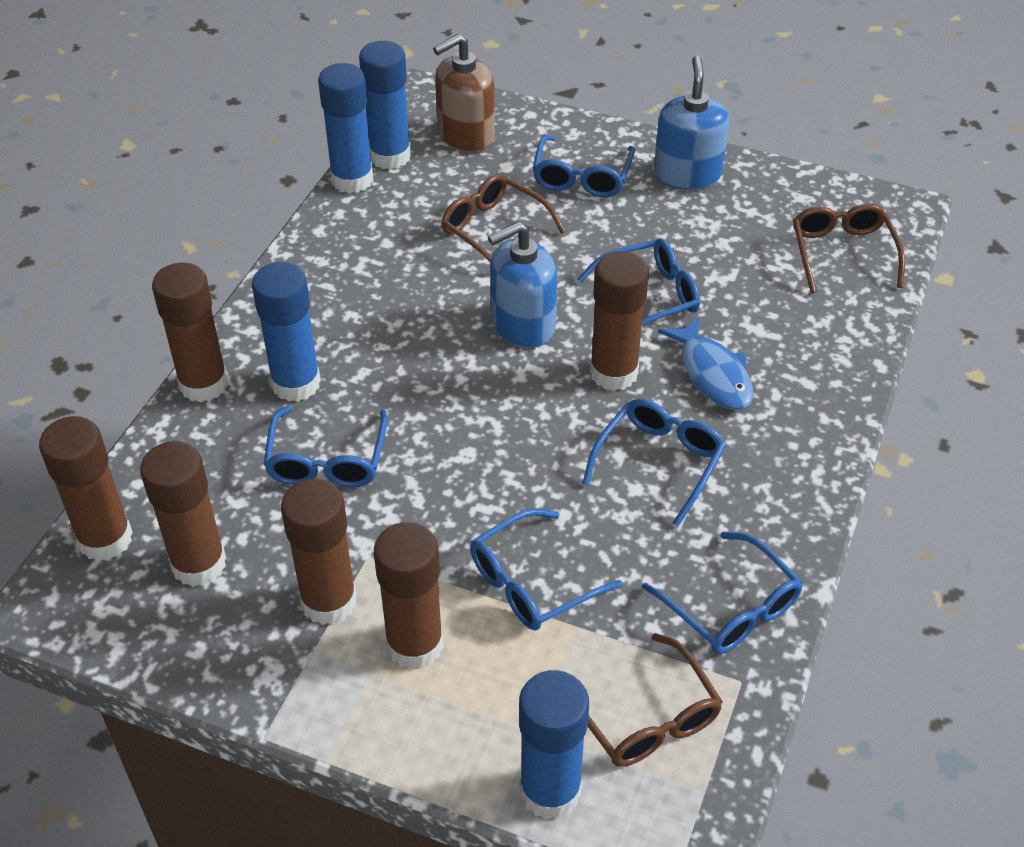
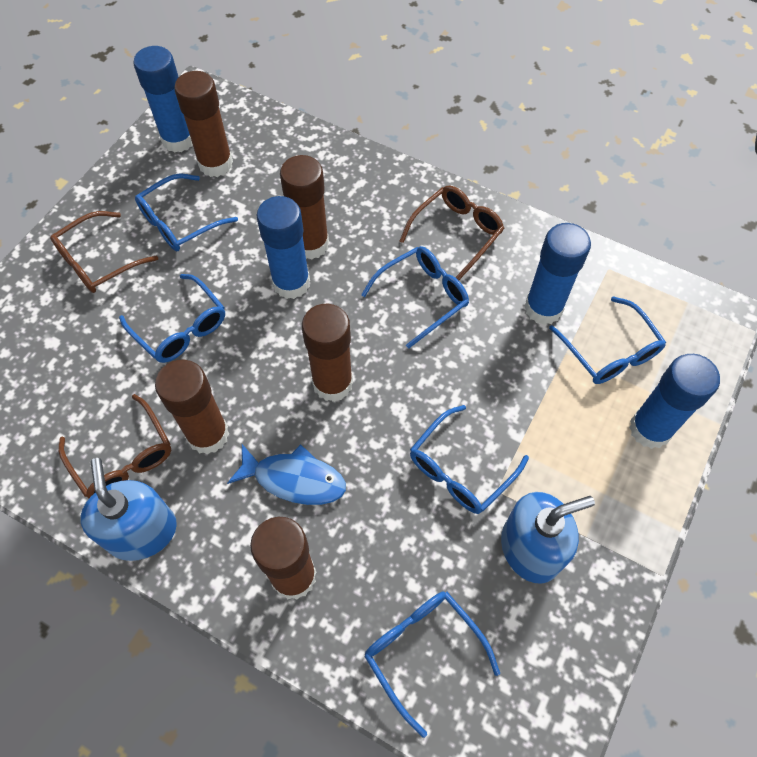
brown glue stick: 6 -> 5
brown soap dispenser: 1 -> 0

